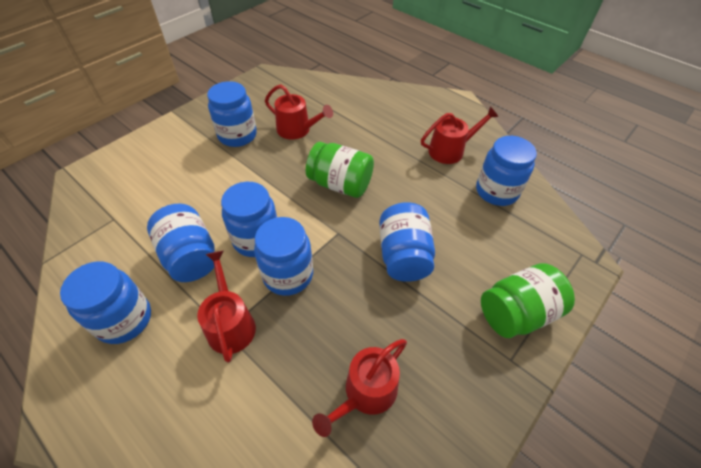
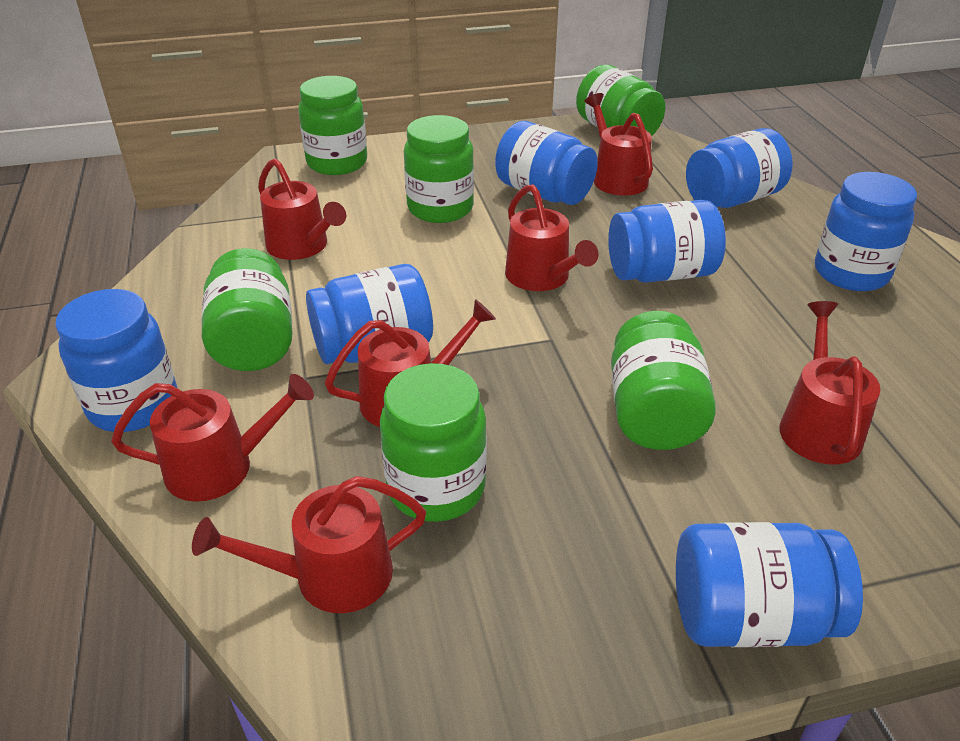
green jar: 2 -> 6
red watering can: 4 -> 7

